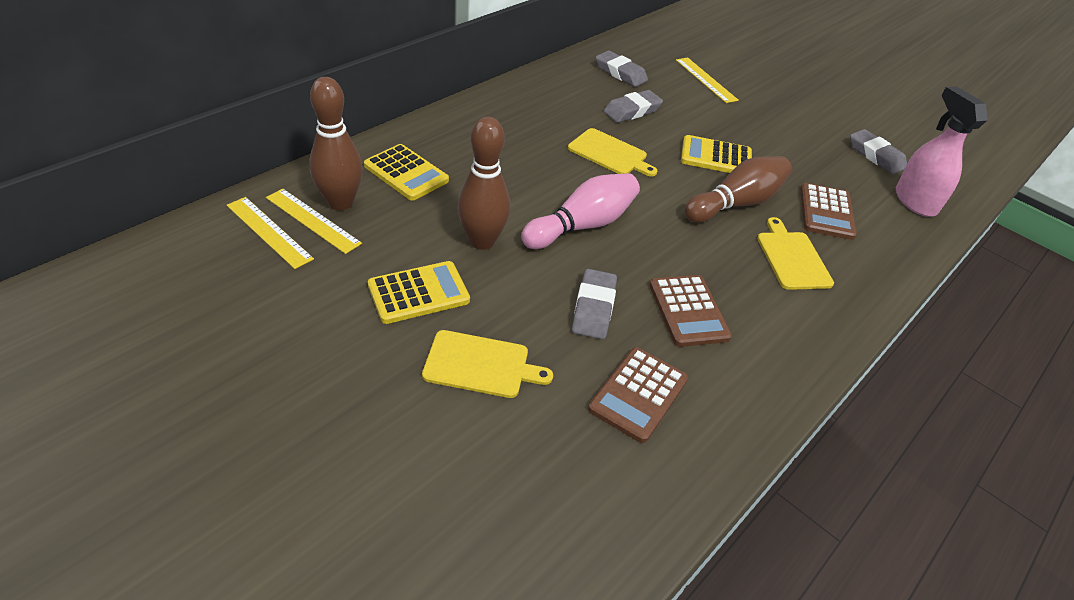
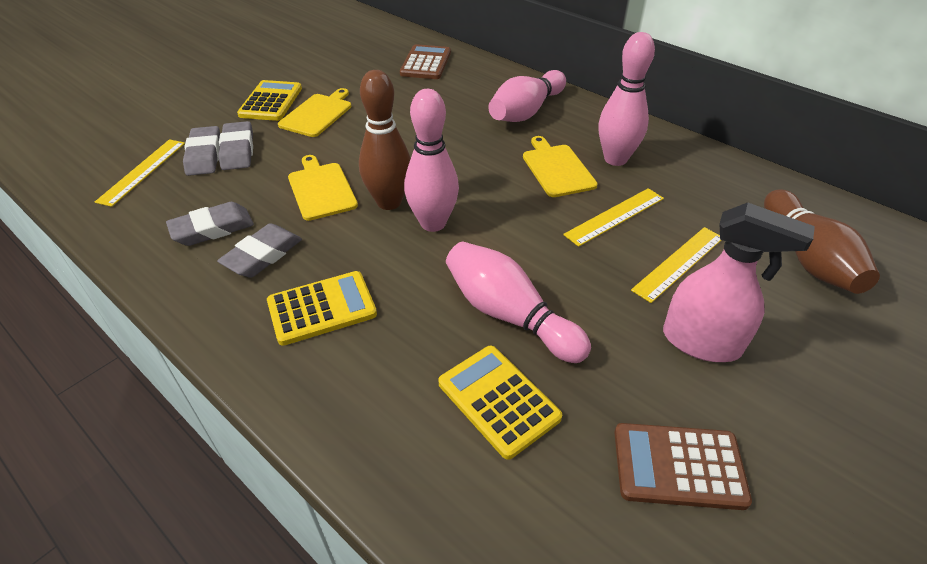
brown bowling pin: 3 -> 2
brown calculator: 3 -> 2
pink bowling pin: 1 -> 4

